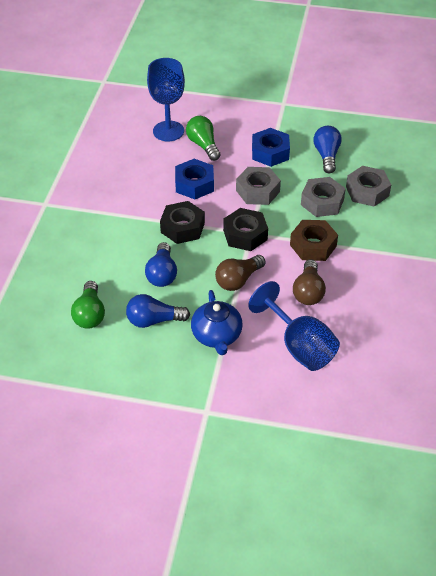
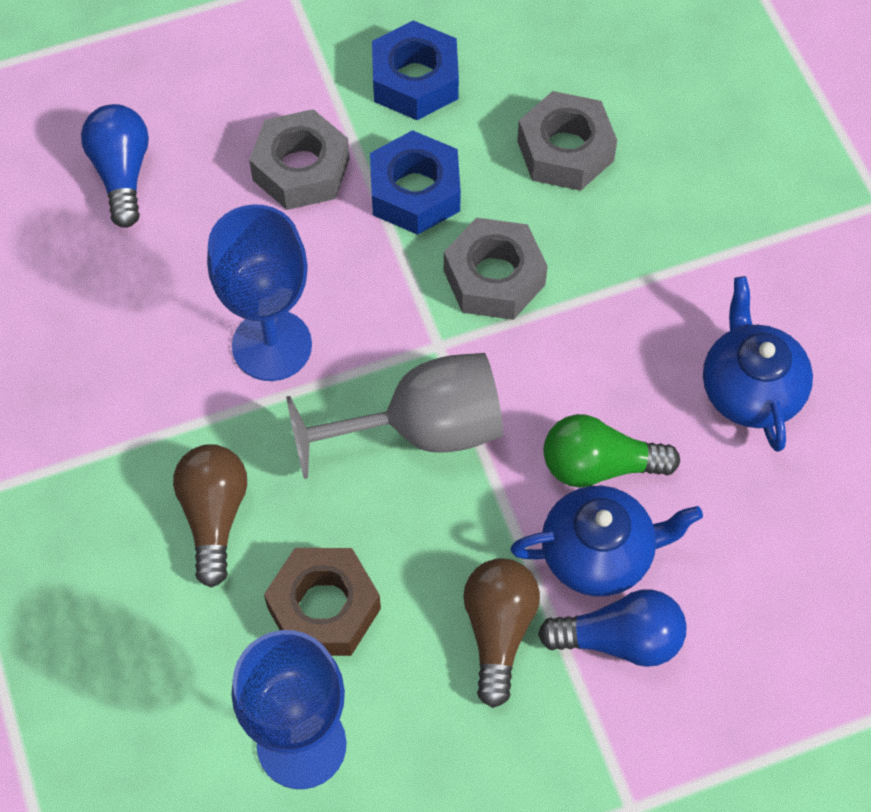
black nut: 2 -> 0
blue light bulb: 3 -> 2
blue teapot: 1 -> 2
green light bulb: 2 -> 1
grey goblet: 0 -> 1

